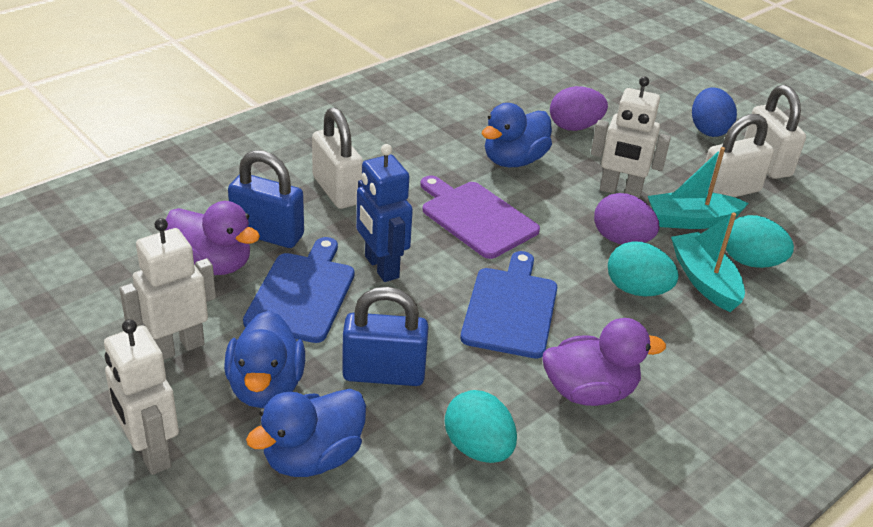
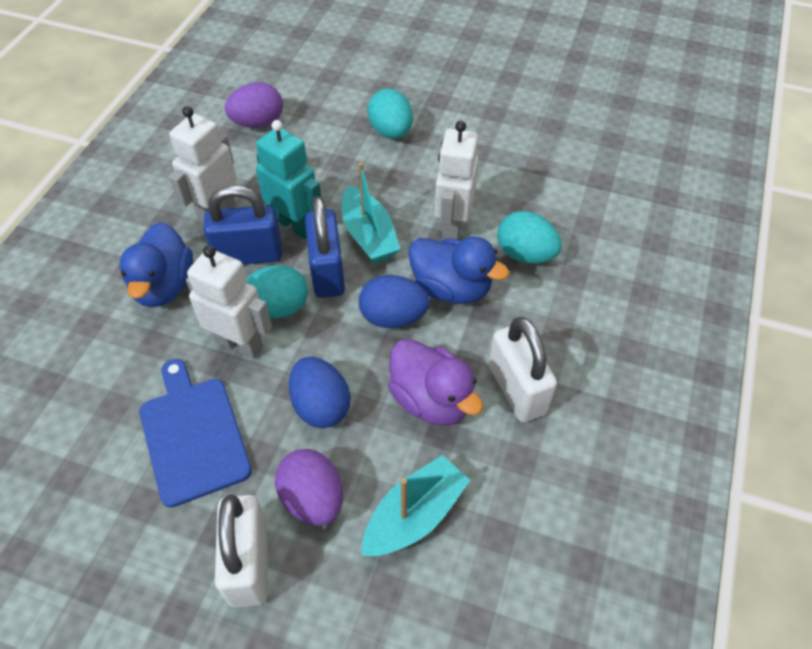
blue cutting board: 2 -> 1
blue duck: 3 -> 2
blue egg: 1 -> 2
blue robot: 1 -> 0
purple cutting board: 1 -> 0
purple duck: 2 -> 1
turquoise robot: 0 -> 1
white padlock: 3 -> 2

